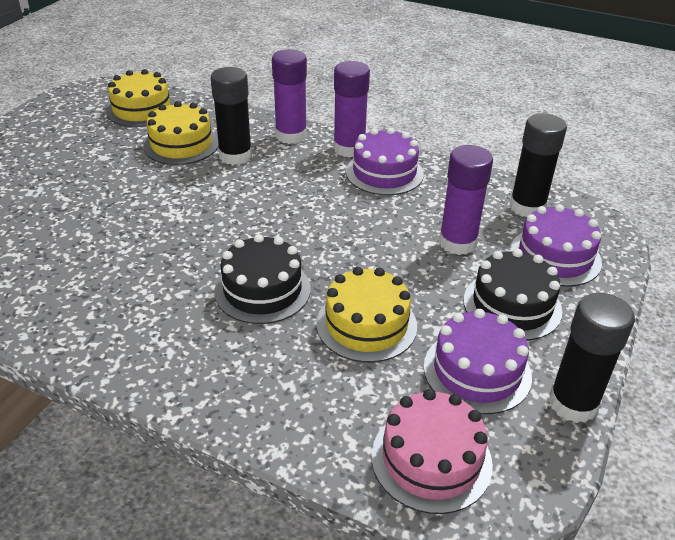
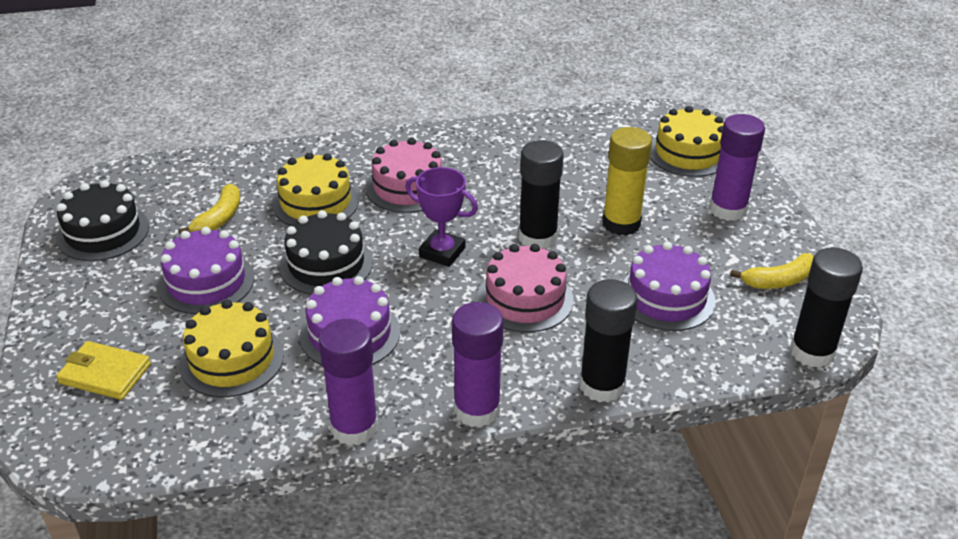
pink cake: 1 -> 2
purple trophy: 0 -> 1
yellow banana: 0 -> 2
yellow glue stick: 0 -> 1
yellow wallet: 0 -> 1

